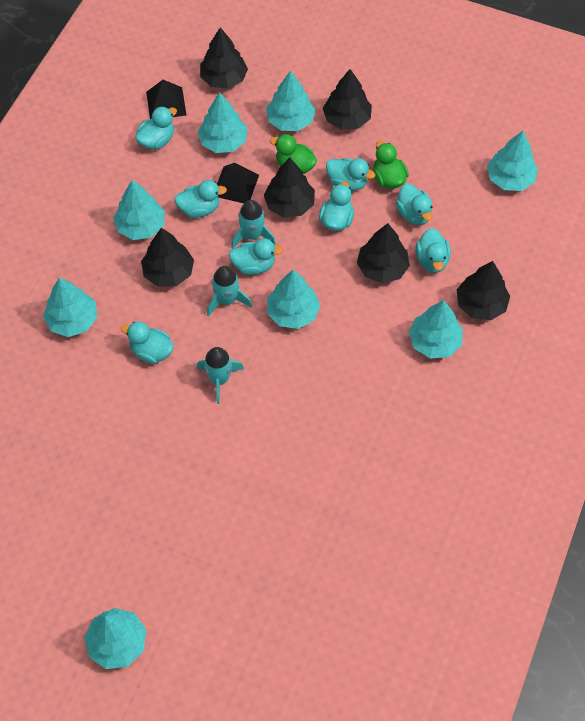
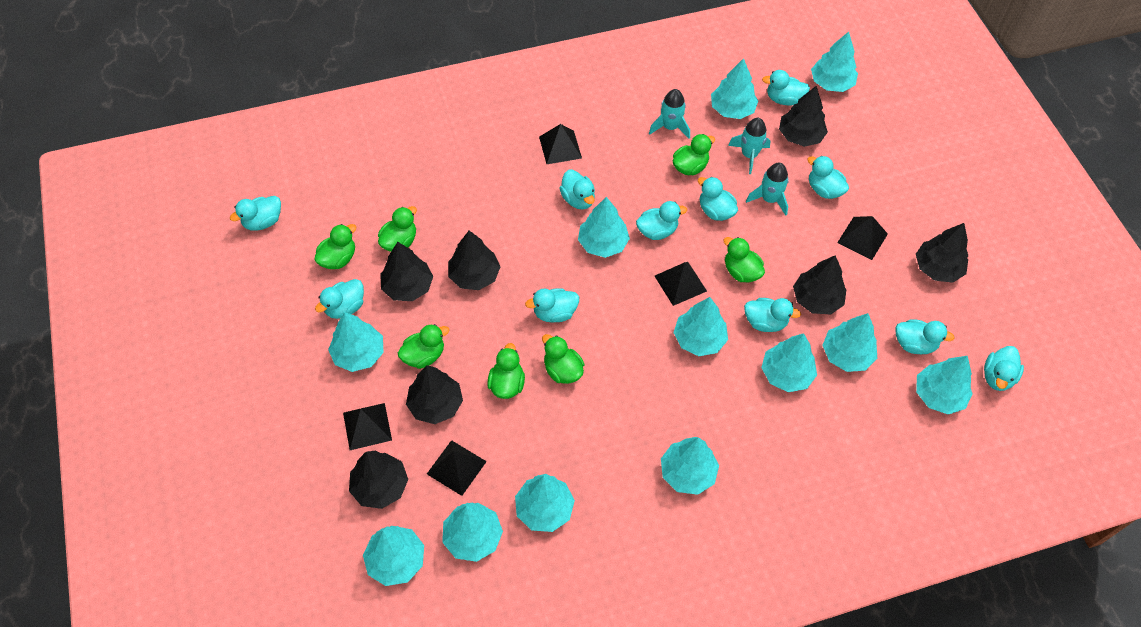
black pyramid: 2 -> 5
black tree: 6 -> 7
green duck: 2 -> 7
turquoise duck: 8 -> 11
turquoise tree: 8 -> 12

